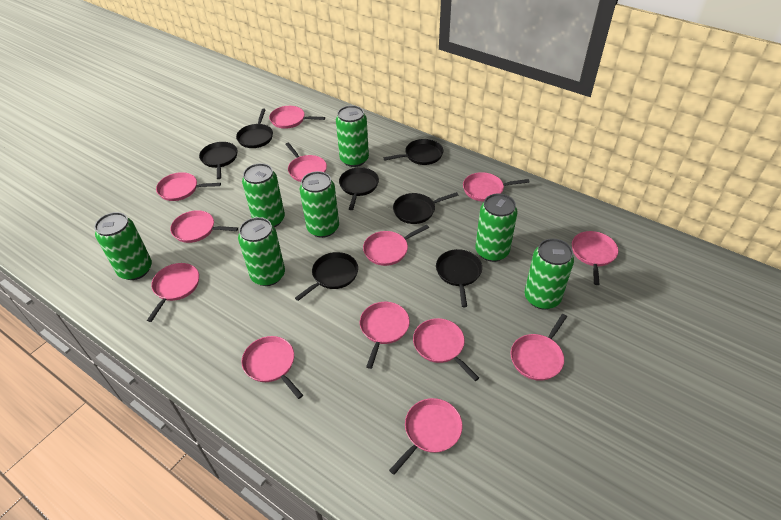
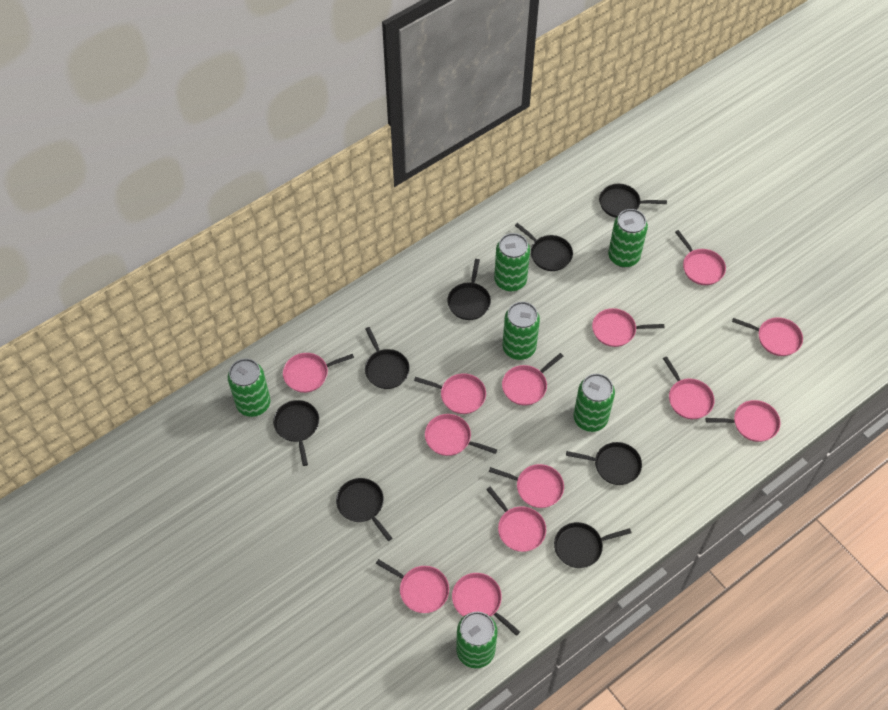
black pan: 7 -> 8
green can: 7 -> 6

